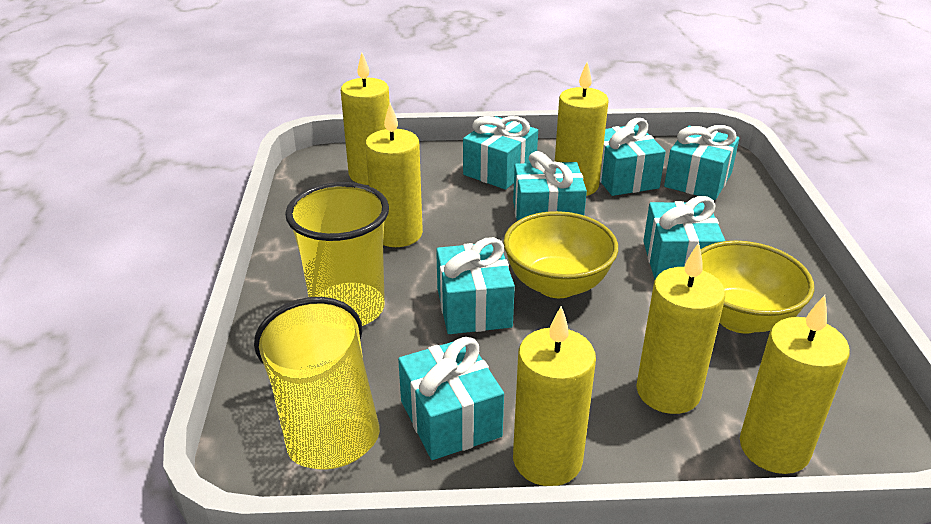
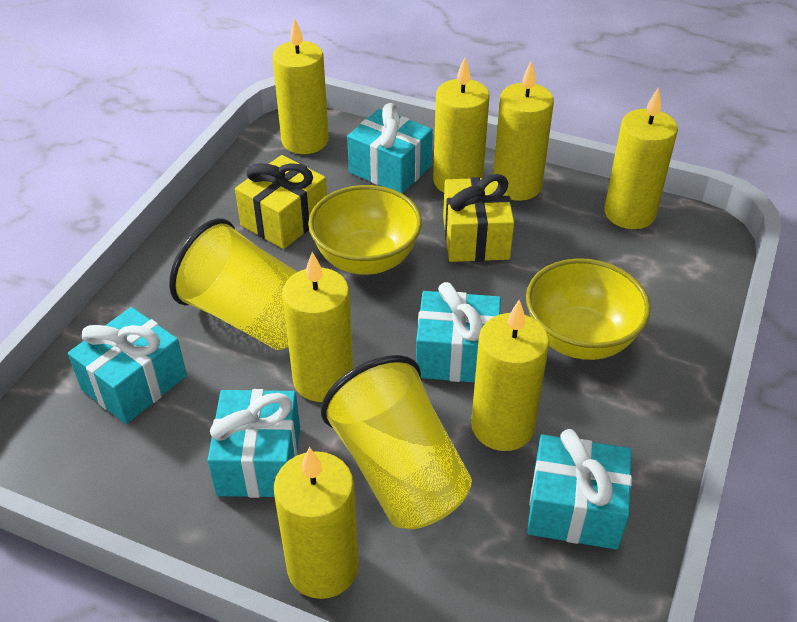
turquoise gift: 7 -> 5
yellow candle: 6 -> 7
yellow gift: 0 -> 2

